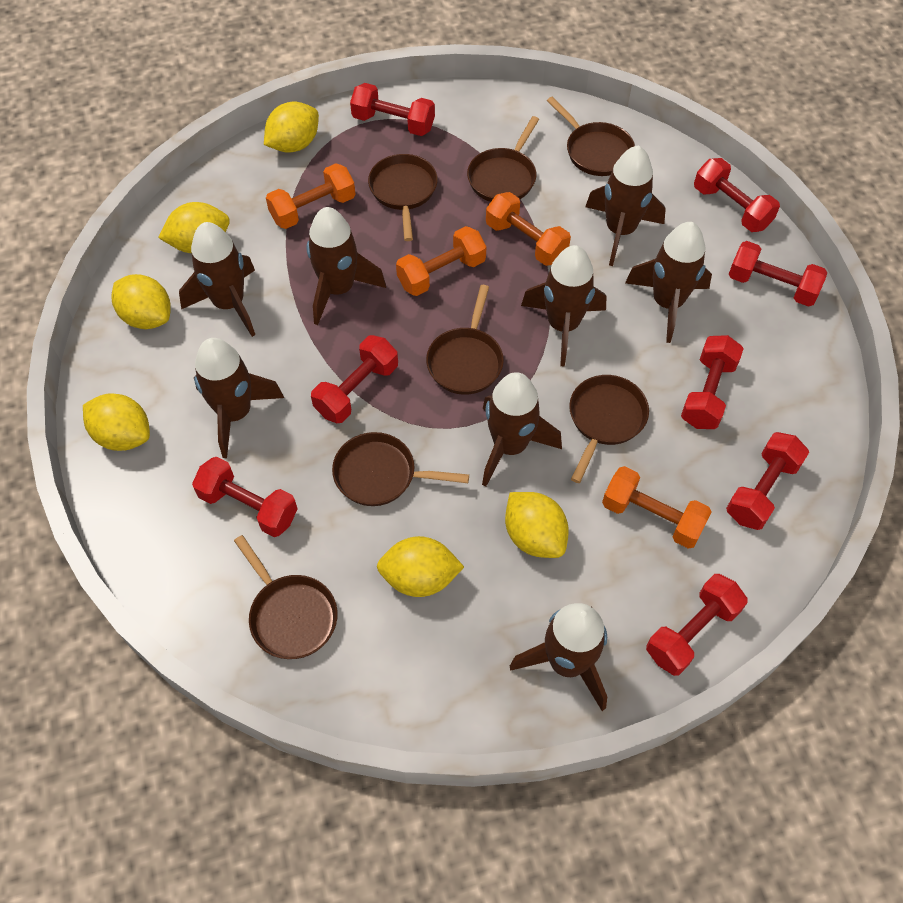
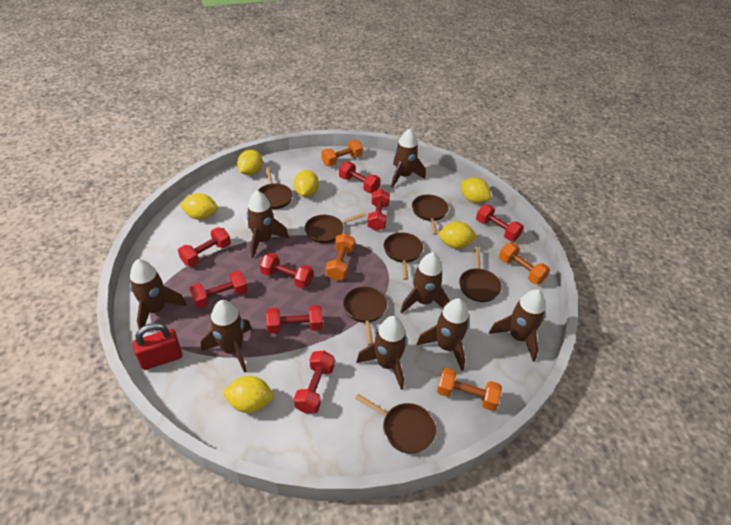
red padlock: 0 -> 1

